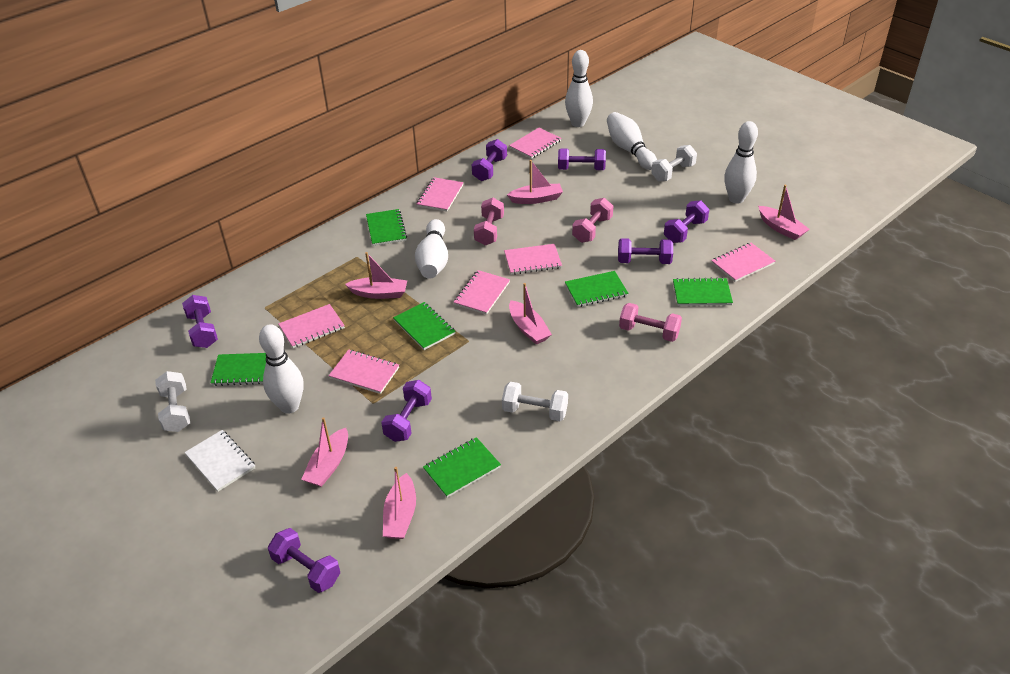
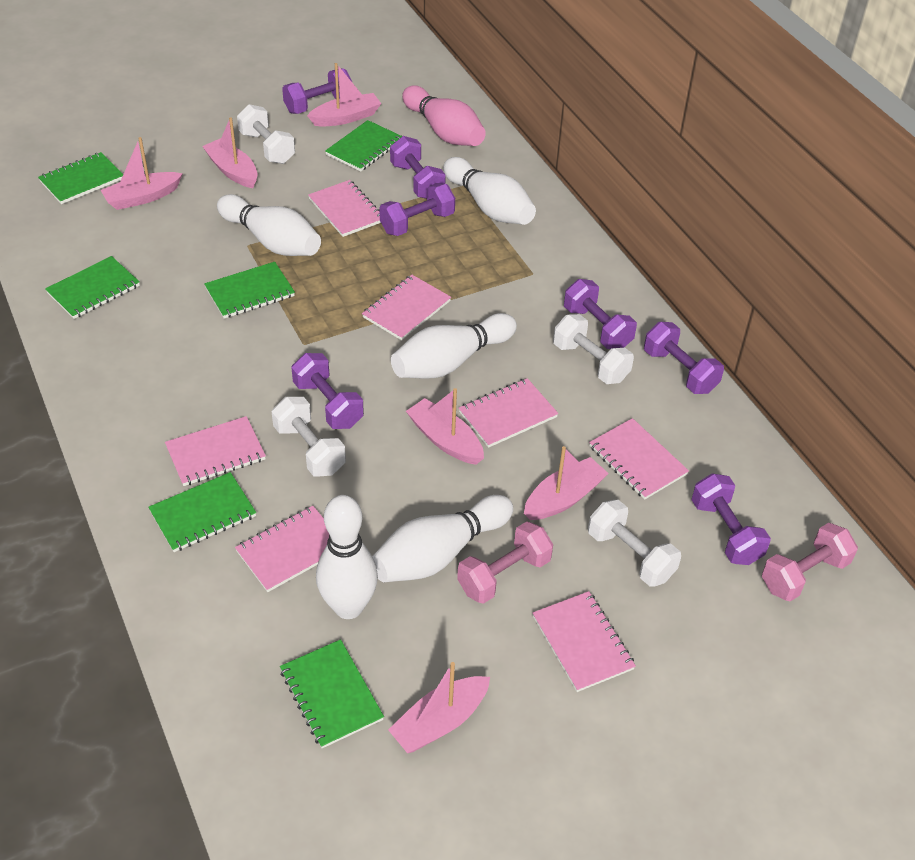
pink bowling pin: 0 -> 1
pink dumbbell: 3 -> 2
white dumbbell: 3 -> 4
white notebook: 1 -> 0

